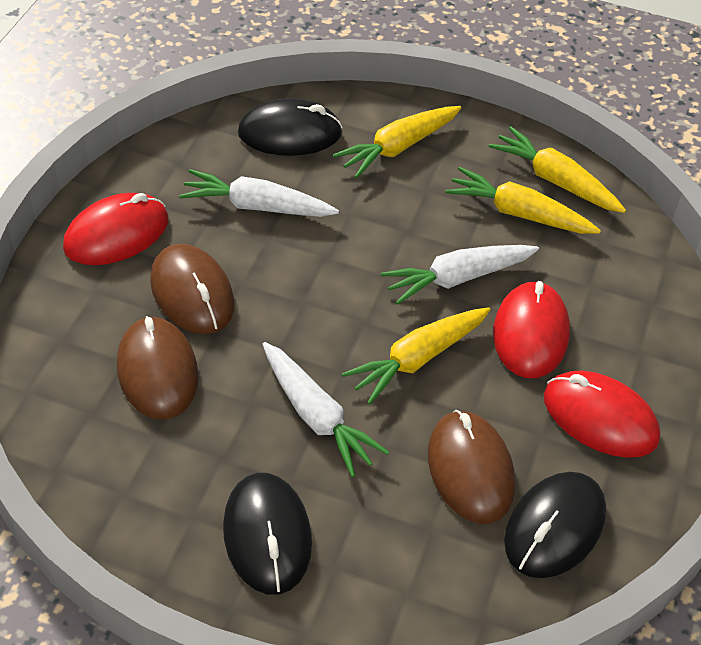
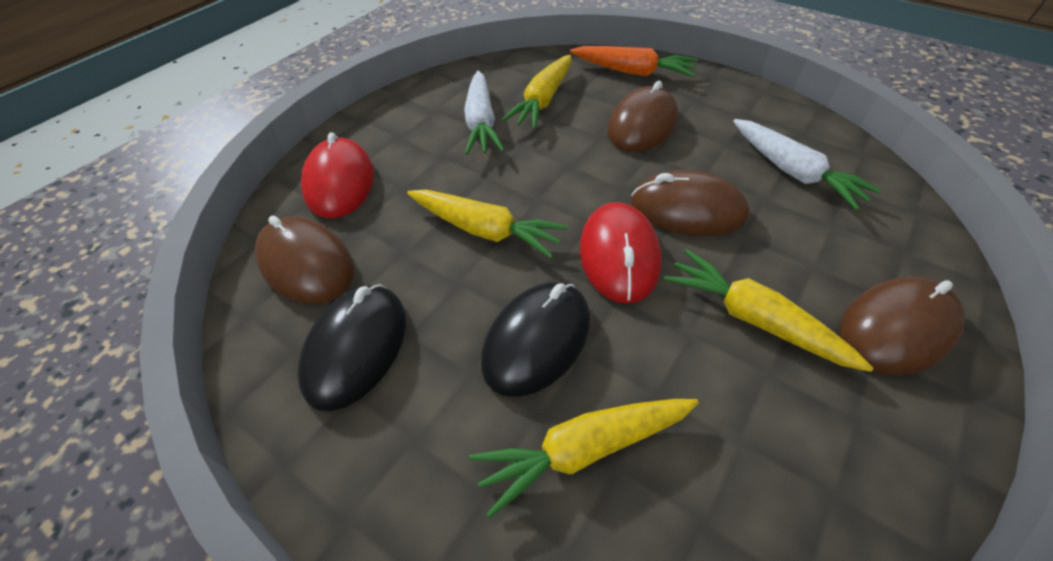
black mouse: 3 -> 2
brown mouse: 3 -> 4
orange carrot: 0 -> 1
red mouse: 3 -> 2
white carrot: 3 -> 2

